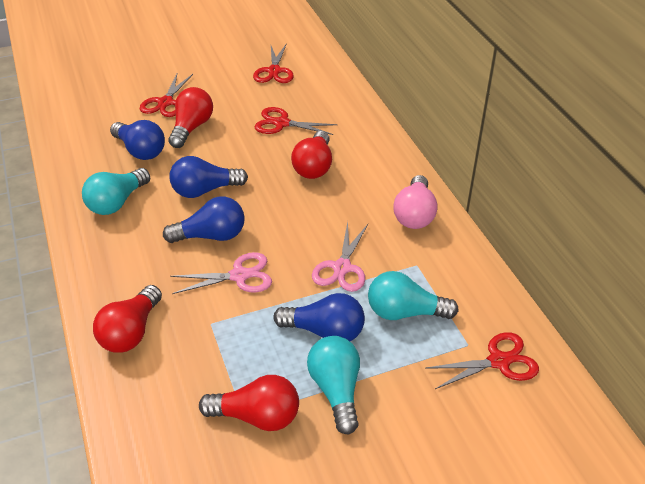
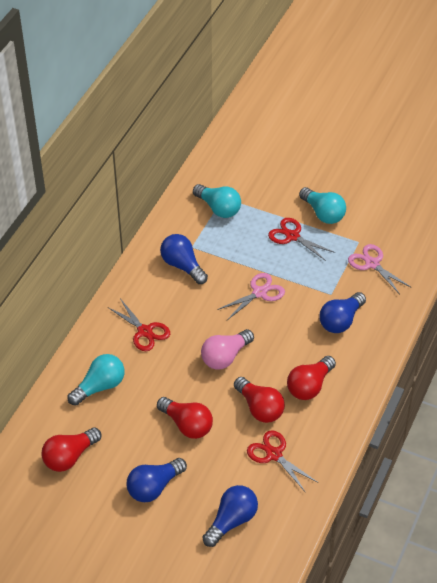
red scissors: 4 -> 3

